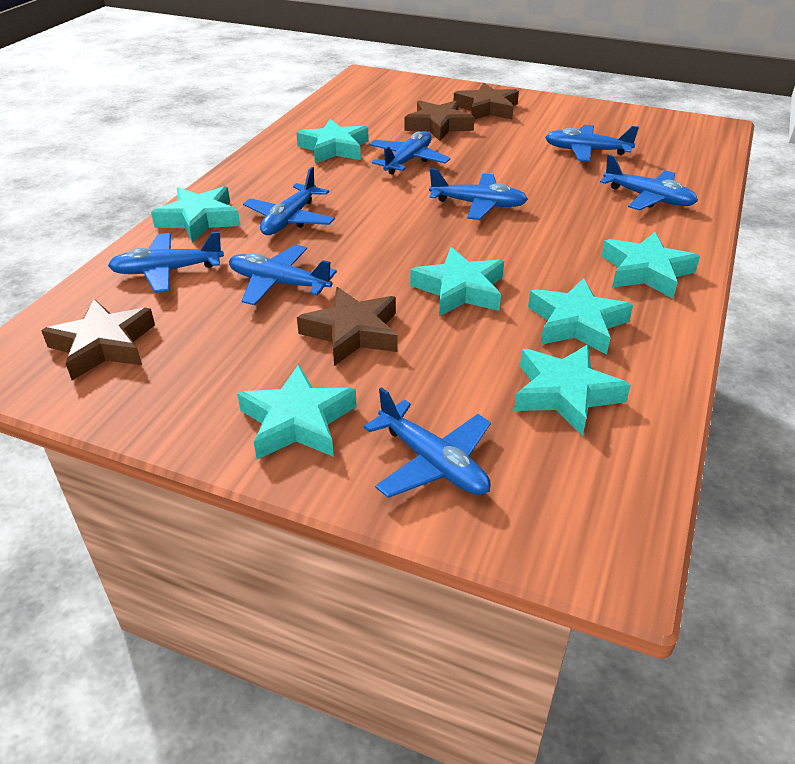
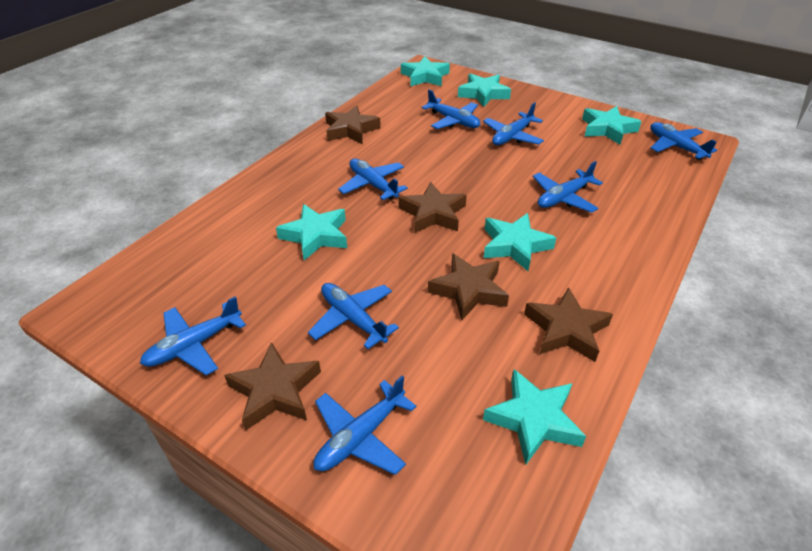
brown star: 4 -> 5
turquoise star: 7 -> 6

